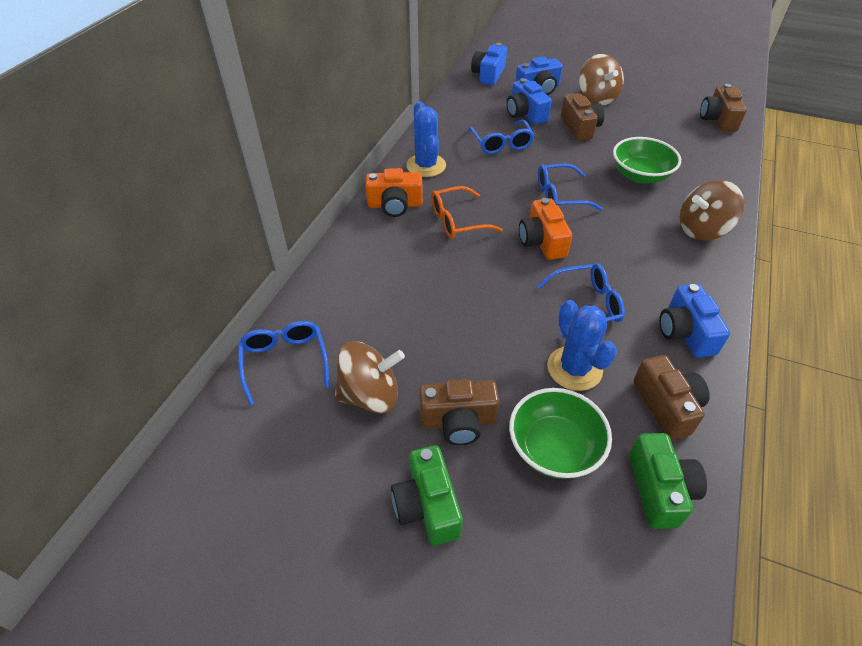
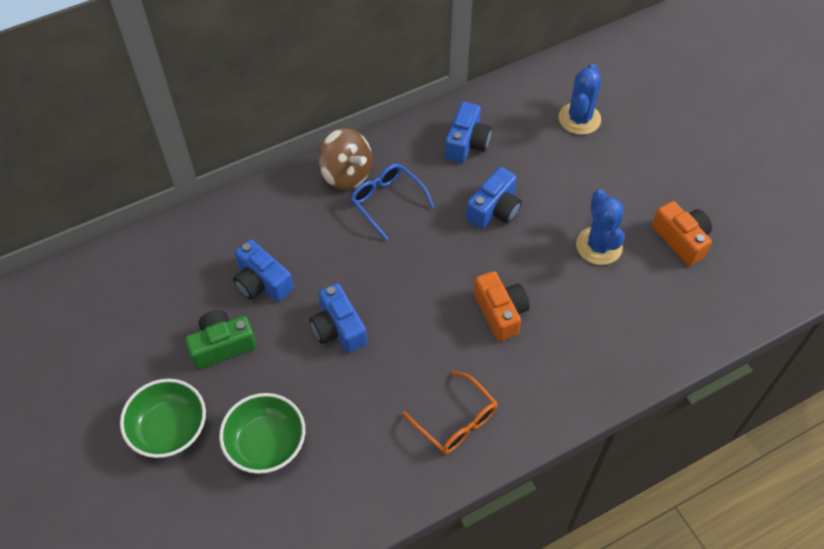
blue glasses: 4 -> 1
brown camera: 4 -> 0
brown spinning top: 3 -> 1
green camera: 2 -> 1

